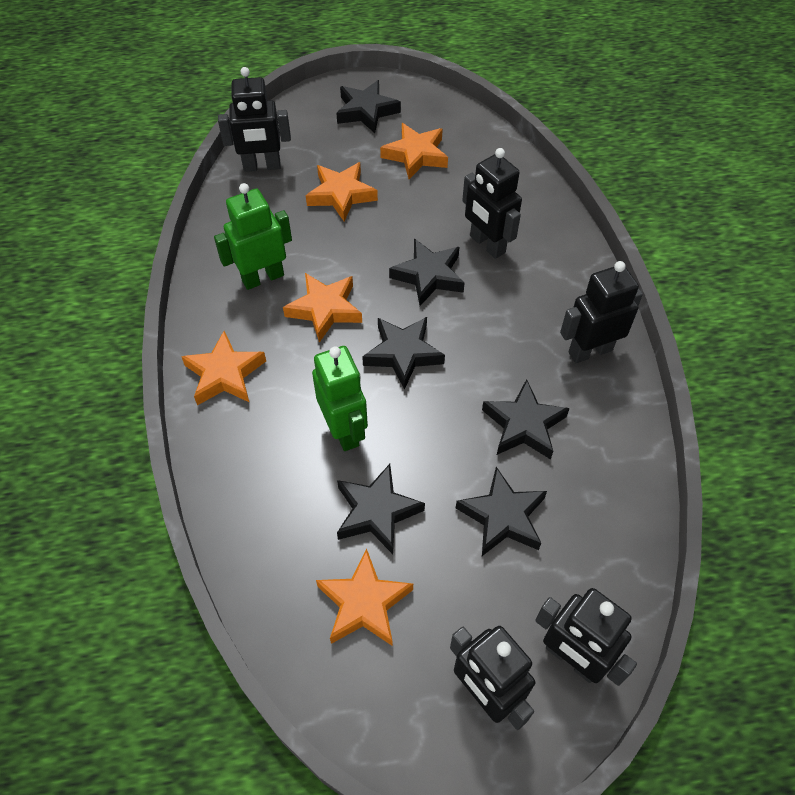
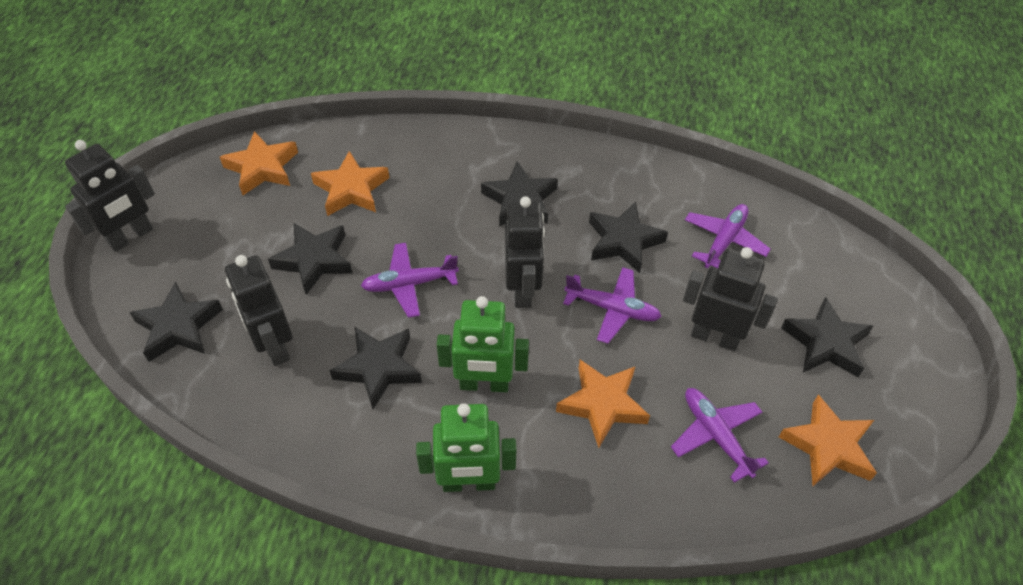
black robot: 5 -> 4
orange star: 5 -> 4
purple plane: 0 -> 4

